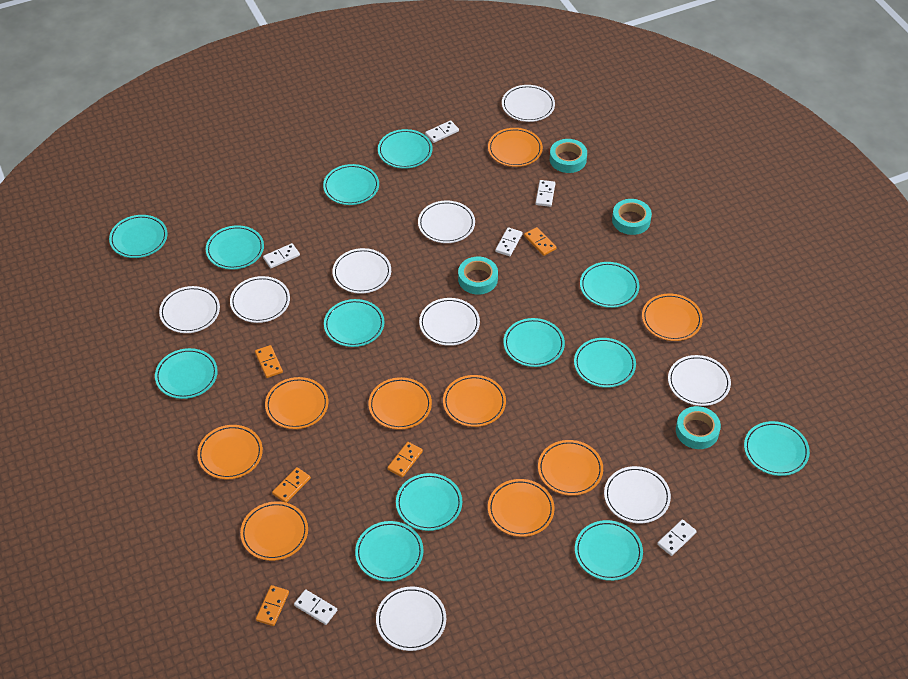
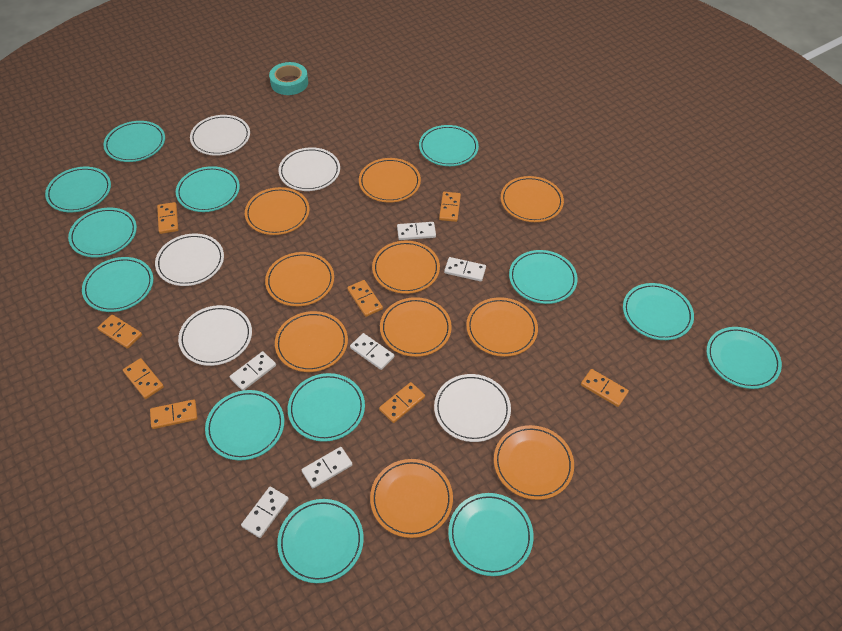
orange domino: 5 -> 8
orange plate: 9 -> 10
turquoise tape: 4 -> 1
white plate: 9 -> 5

